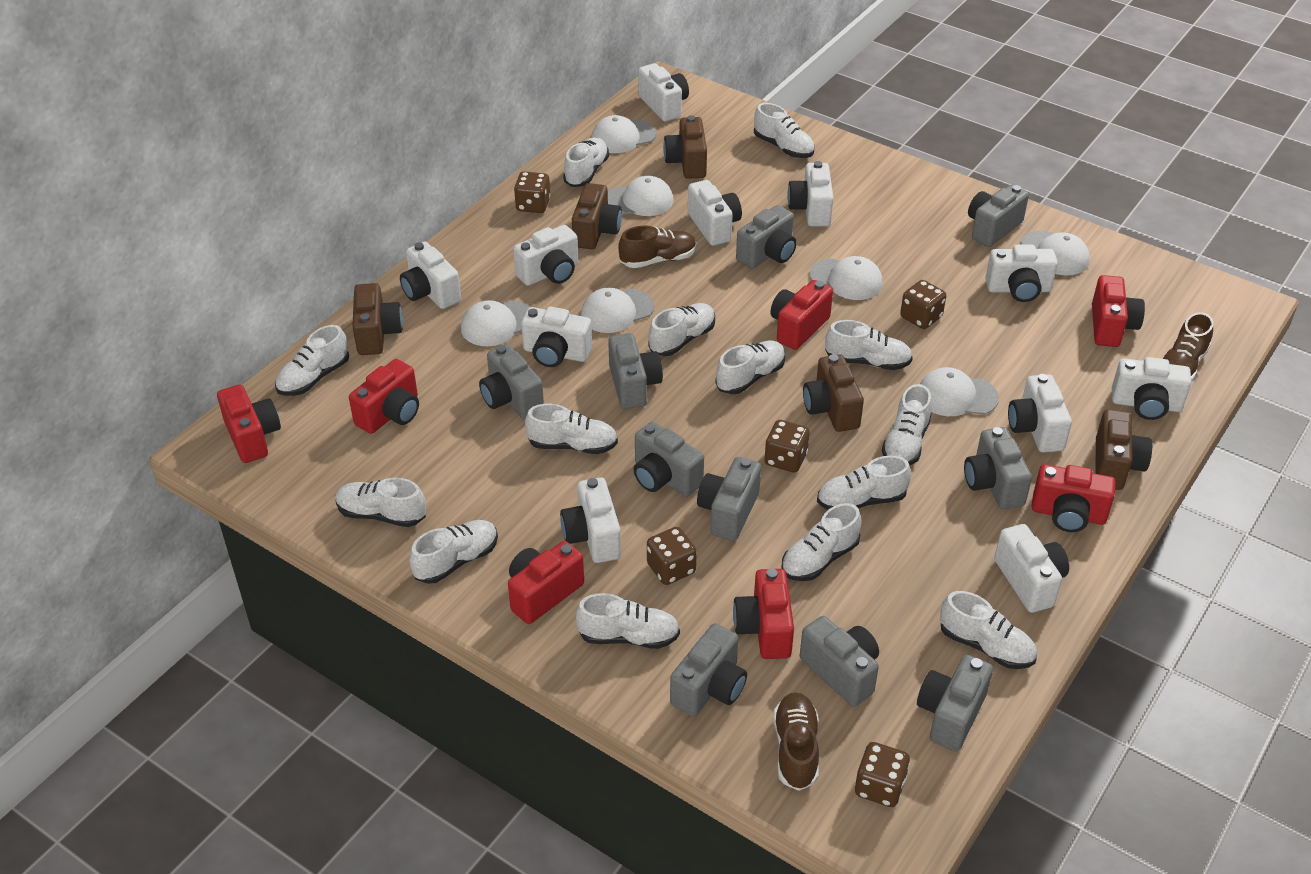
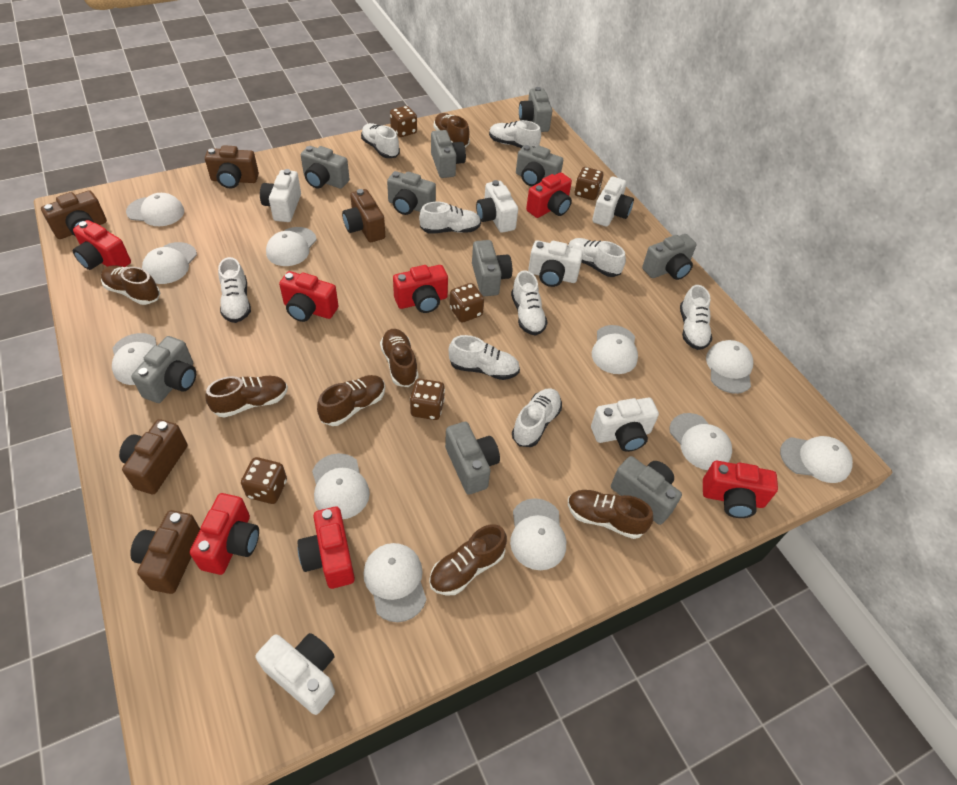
brown shoe: 3 -> 7
white camera: 11 -> 6
white cap: 7 -> 11
white shoe: 14 -> 9

